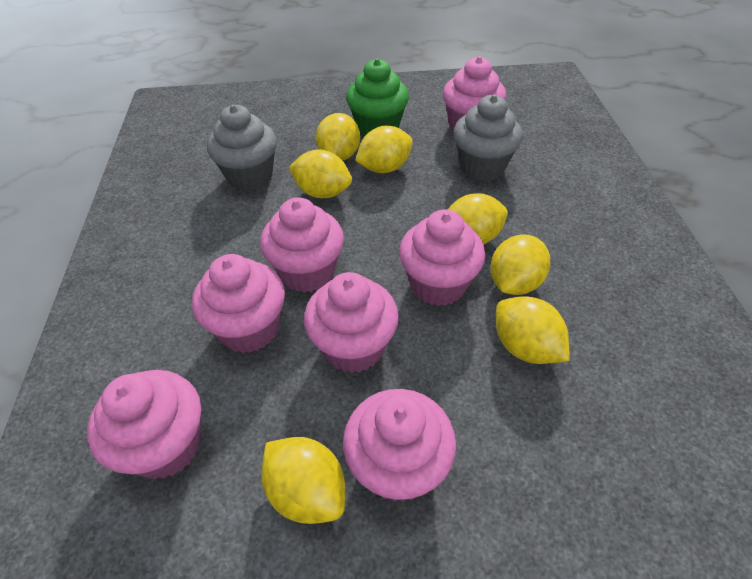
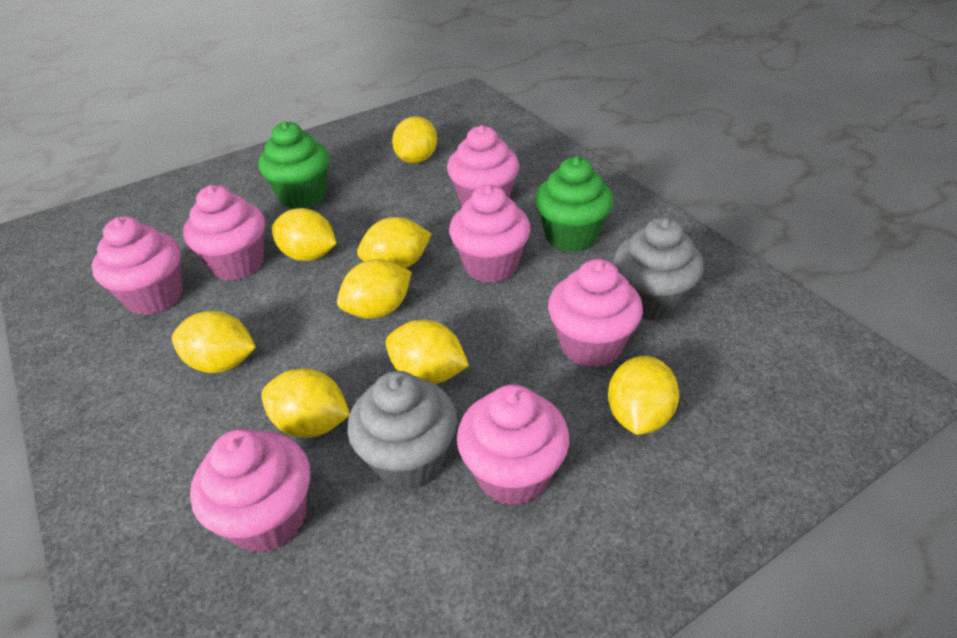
green cupcake: 1 -> 2
yellow lemon: 7 -> 8

